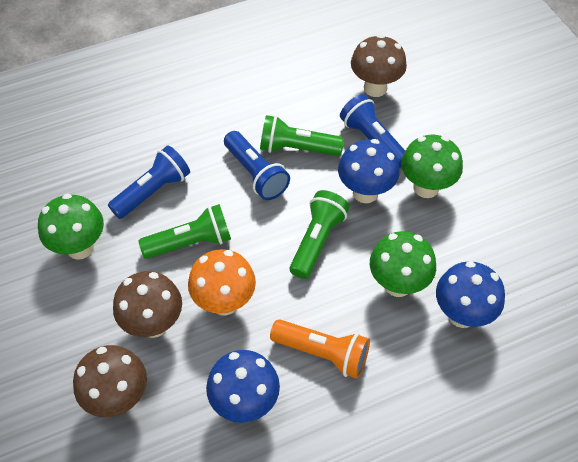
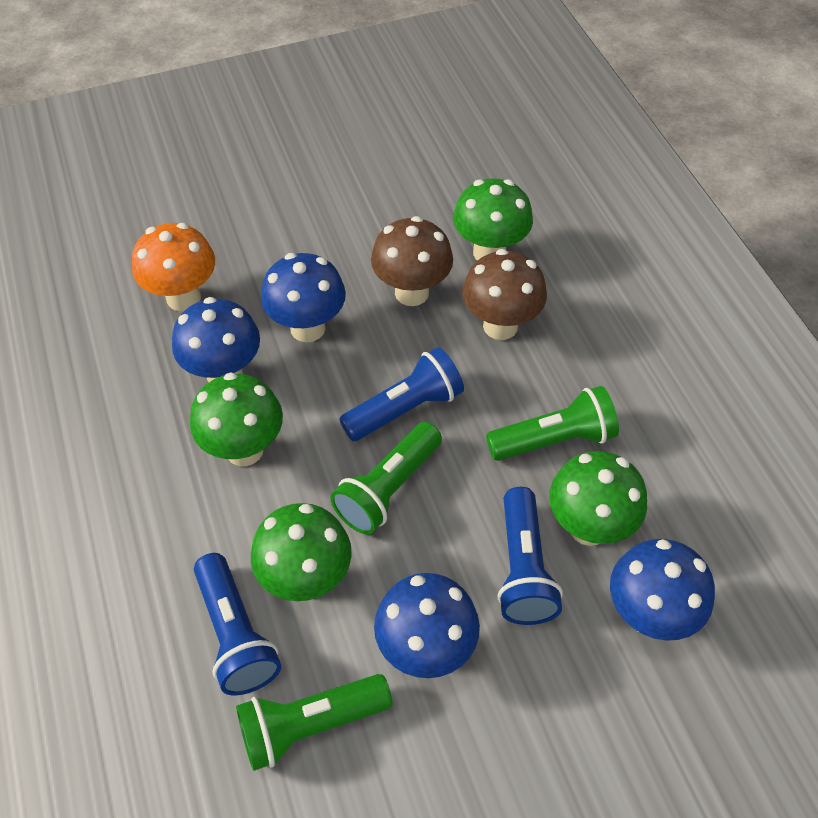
blue mushroom: 3 -> 4
brown mushroom: 3 -> 2
green mushroom: 3 -> 4
orange flashlight: 1 -> 0

